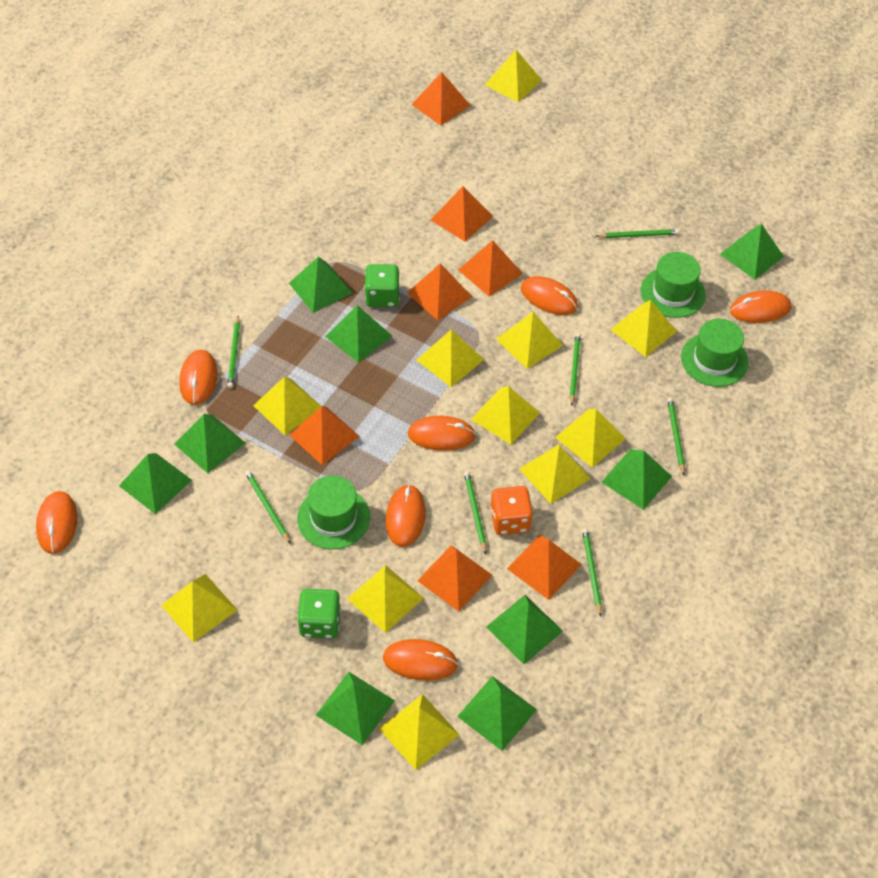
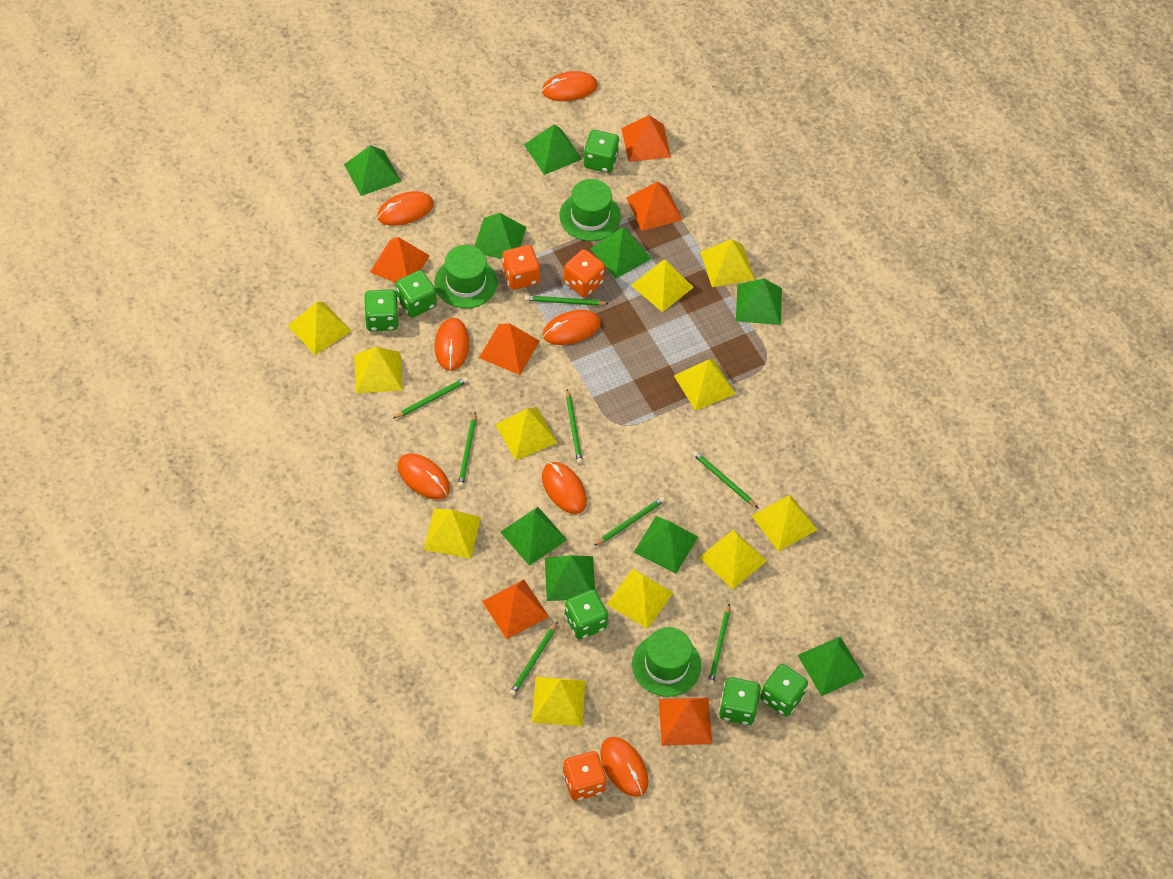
green dice: 2 -> 6
green pencil: 7 -> 8
orange dice: 1 -> 3
orange pyramid: 7 -> 6

